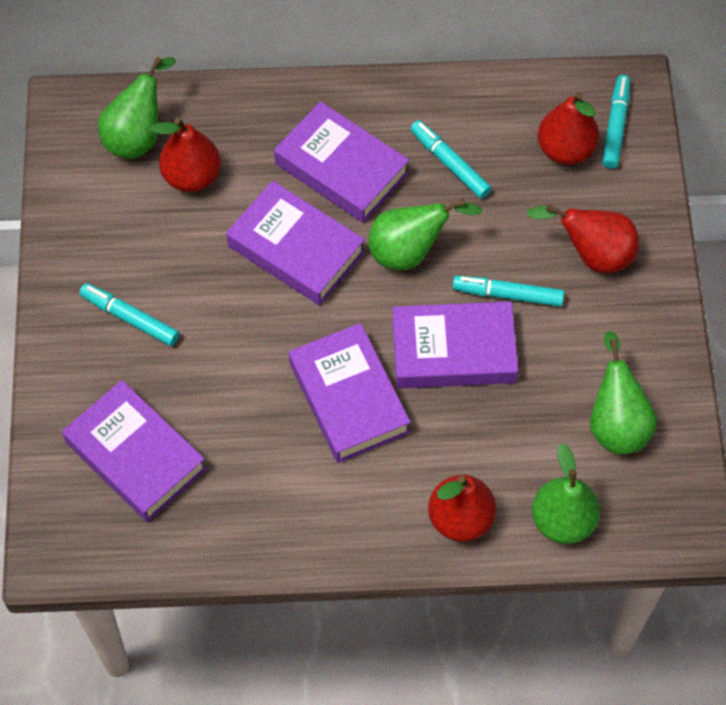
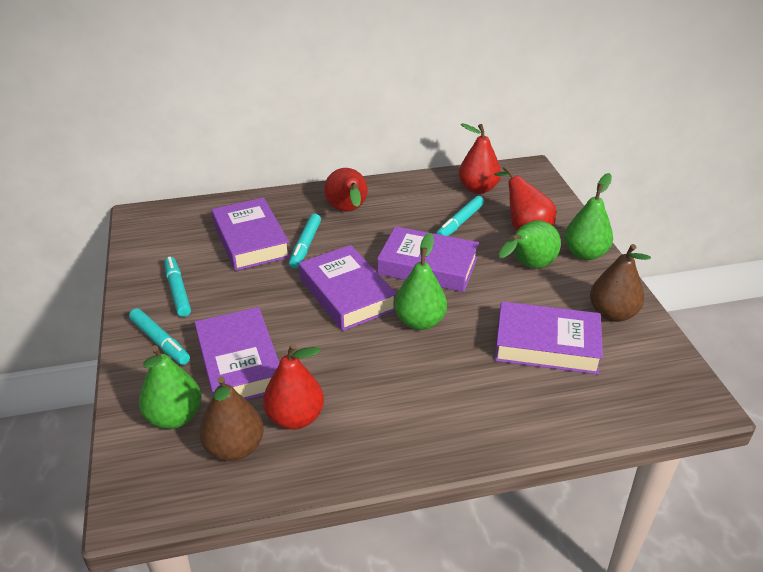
brown pear: 0 -> 2

